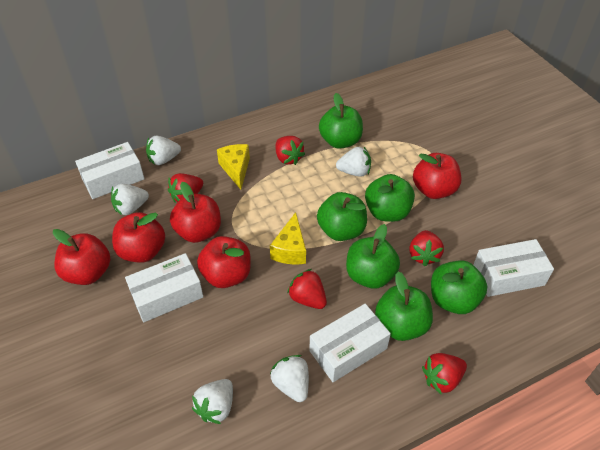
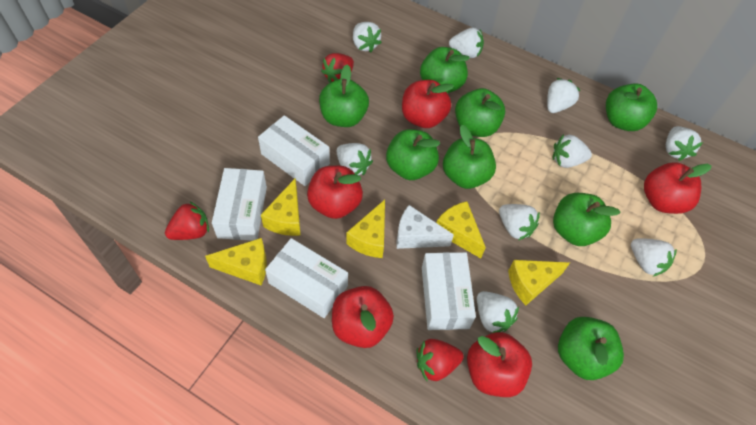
green apple: 6 -> 8
red strawberry: 5 -> 3
white cheese: 0 -> 1
white strawberry: 5 -> 9
yellow cheese: 2 -> 5

